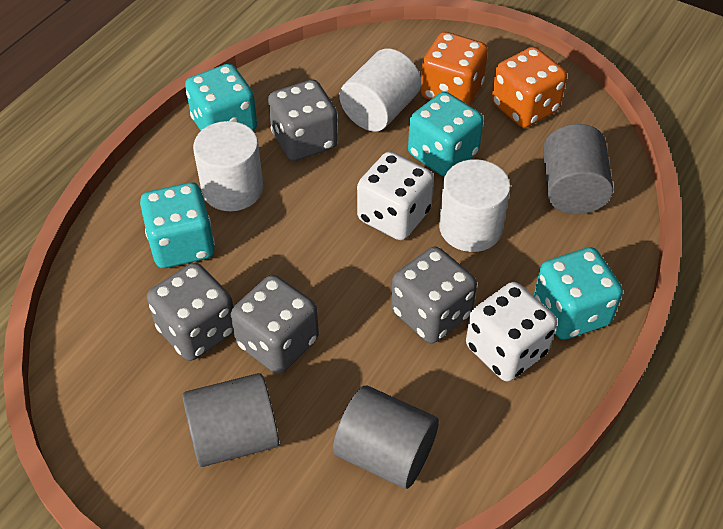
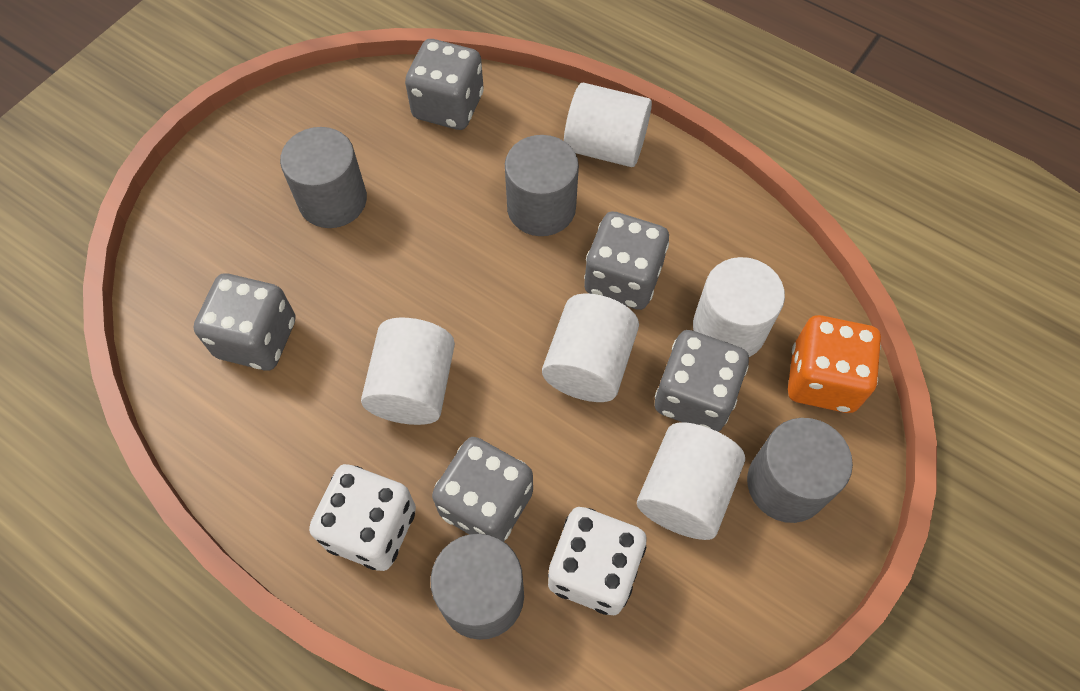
grey cylinder: 3 -> 4
grey dice: 4 -> 5
orange dice: 2 -> 1
turquoise dice: 4 -> 0
white cylinder: 3 -> 5

